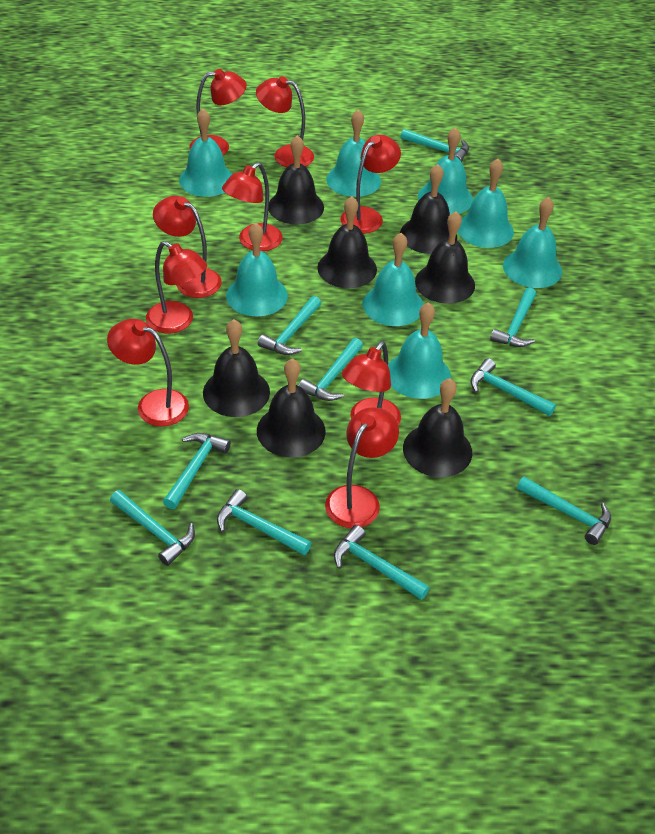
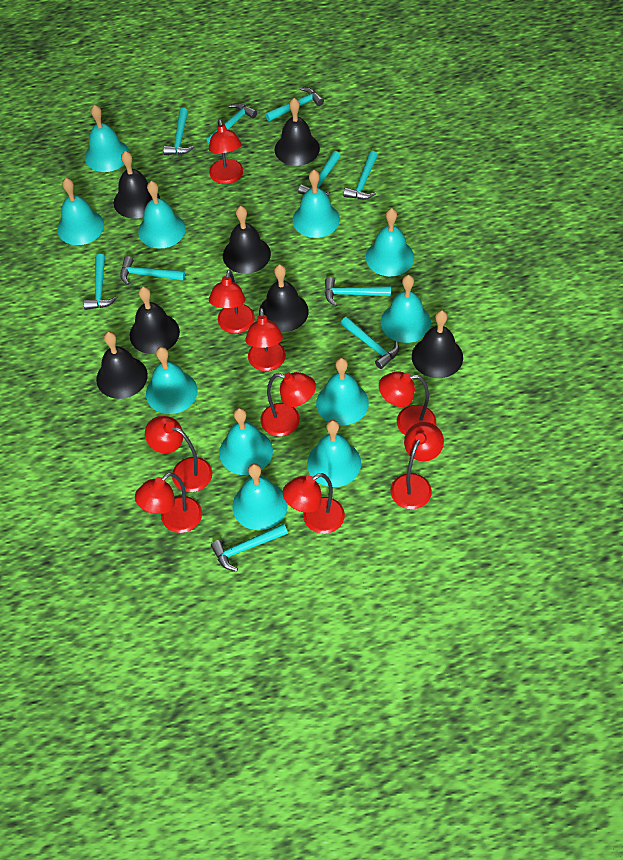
turquoise bell: 8 -> 11

